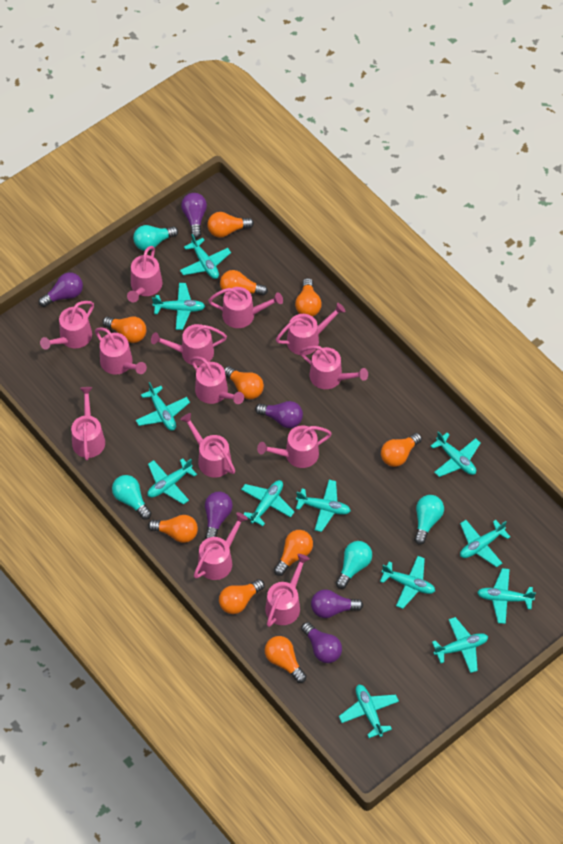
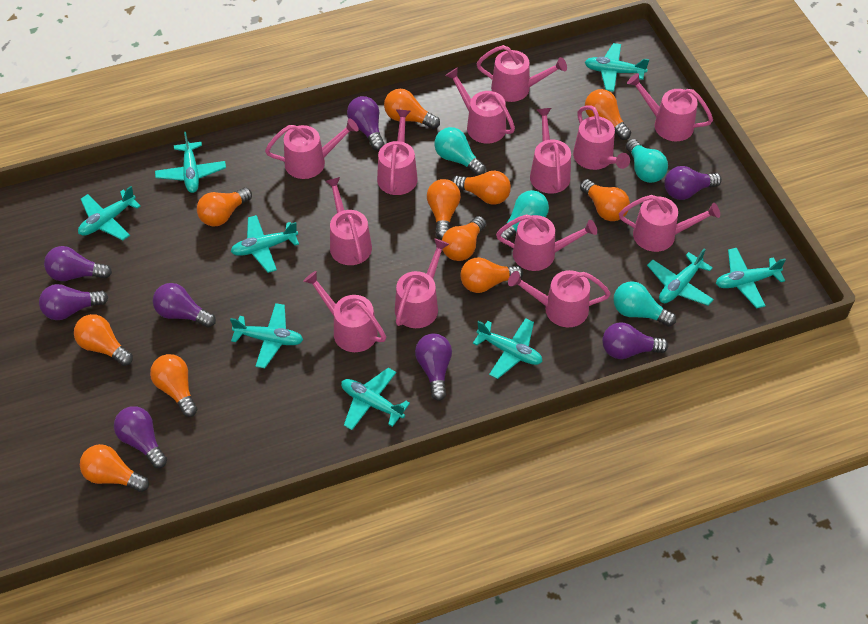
orange light bulb: 10 -> 11
purple light bulb: 6 -> 8
turquoise plane: 12 -> 9

